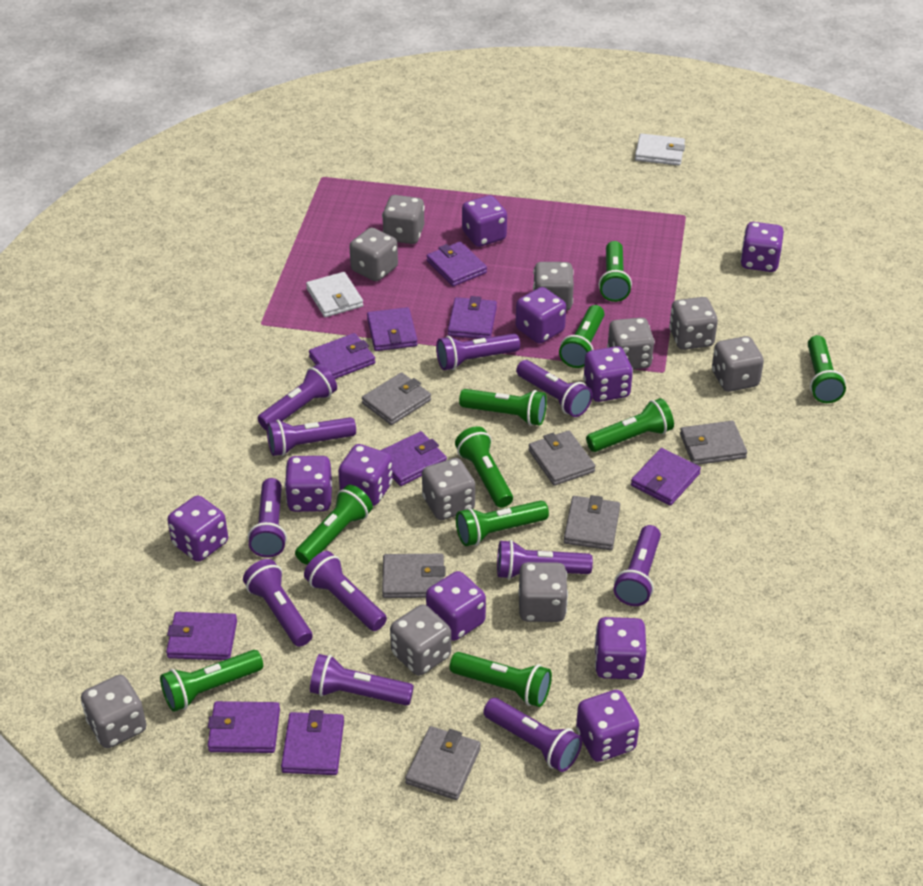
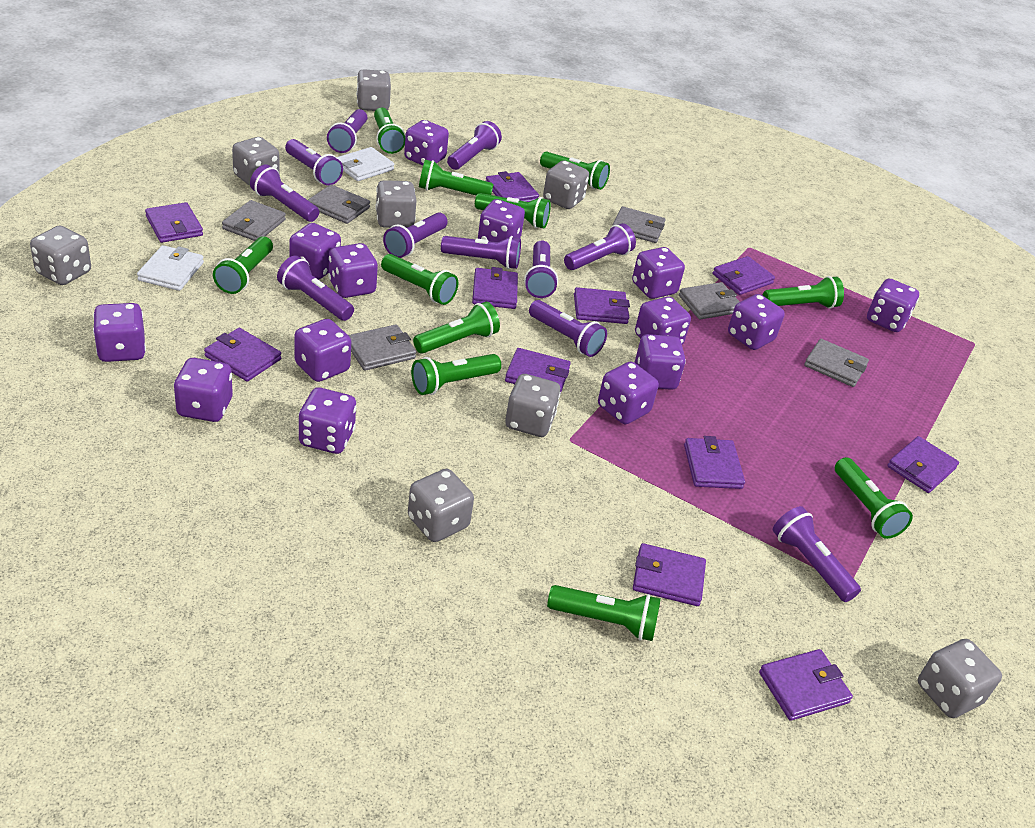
green flashlight: 10 -> 11
grey dice: 10 -> 8
purple dice: 10 -> 14
purple wallet: 9 -> 11

